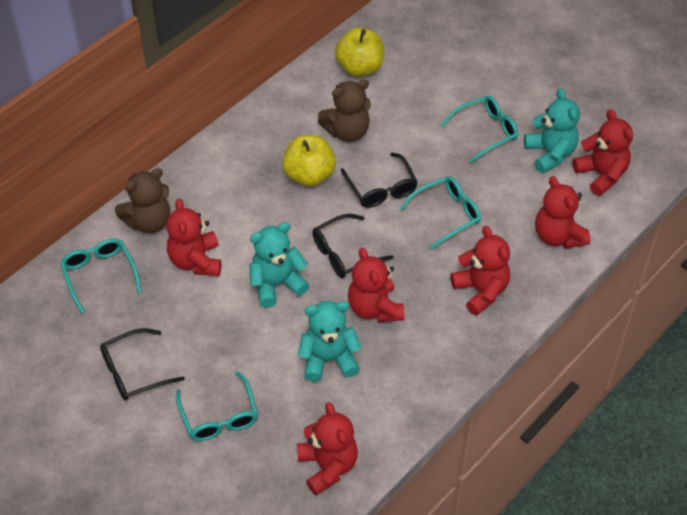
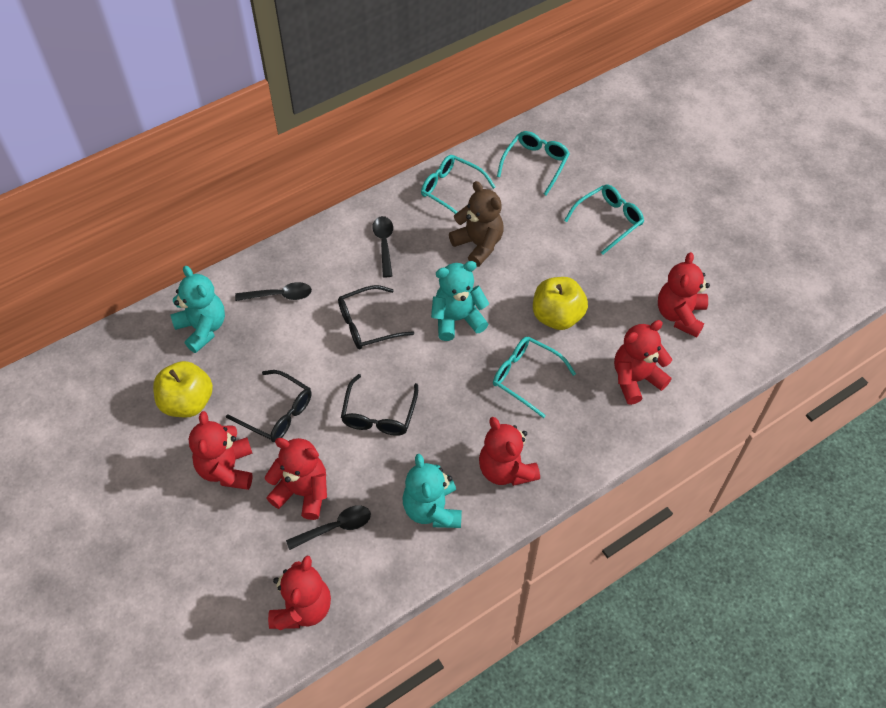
black spoon: 0 -> 3
brown teddy bear: 2 -> 1

